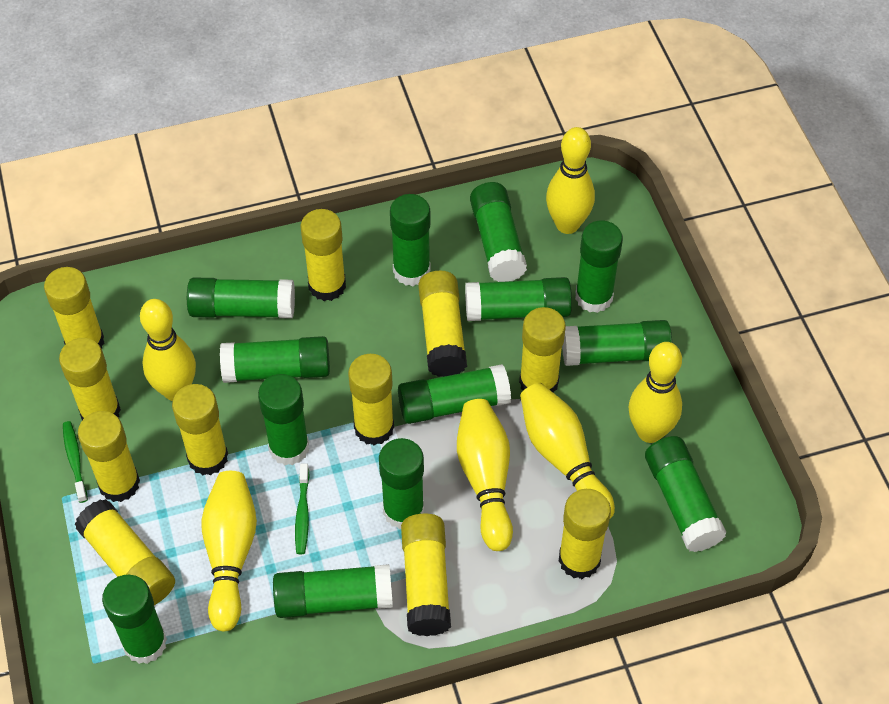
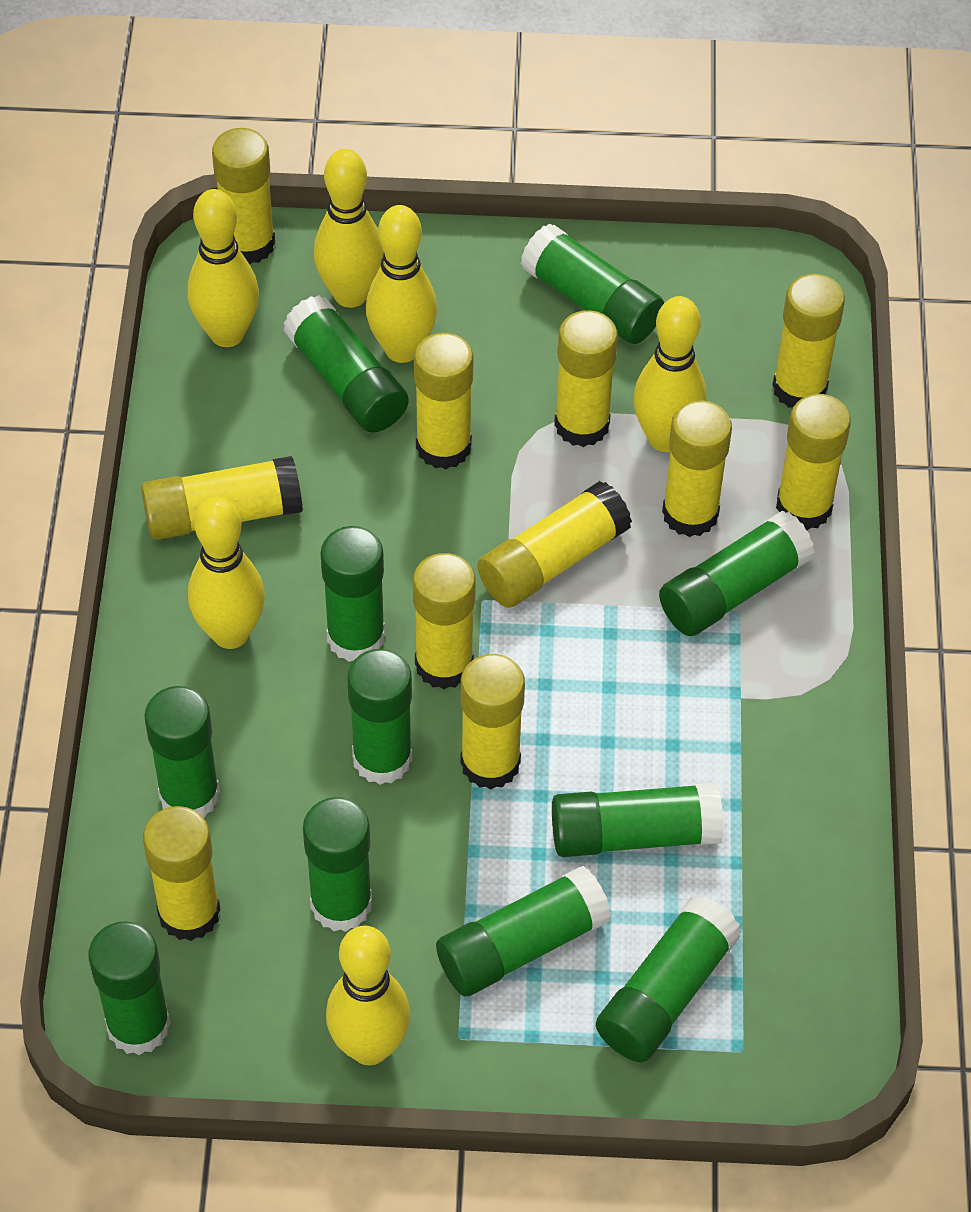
green glue stick: 13 -> 11
green toothbrush: 2 -> 0

